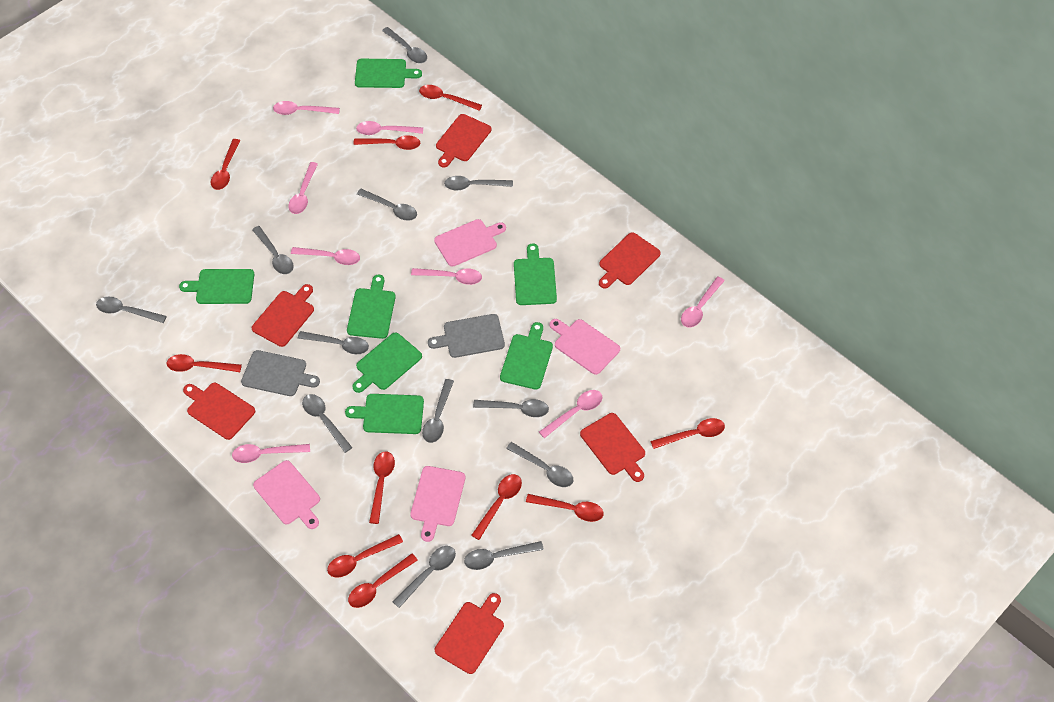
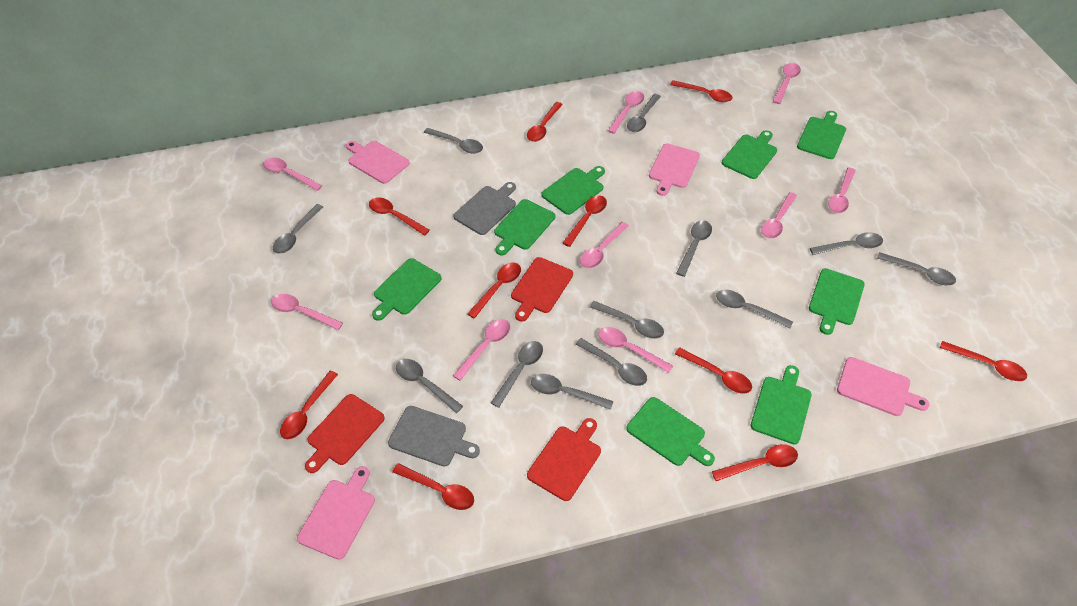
green cutting board: 7 -> 8
pink spoon: 8 -> 9
red cutting board: 6 -> 3

